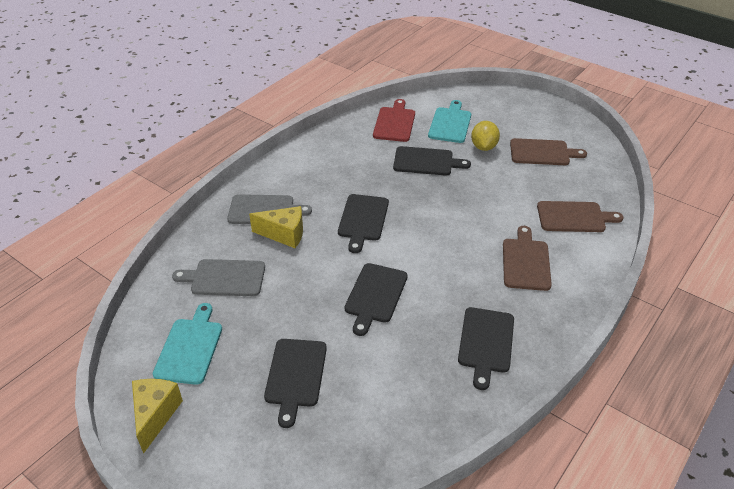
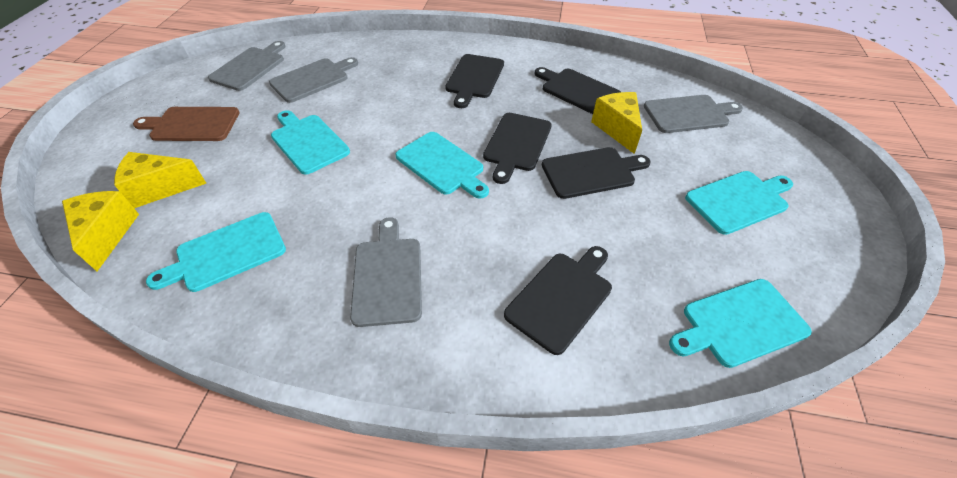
brown cutting board: 3 -> 1
grey cutting board: 2 -> 4
red cutting board: 1 -> 0
turquoise cutting board: 2 -> 5
yellow cheese: 2 -> 3
yellow lemon: 1 -> 0

